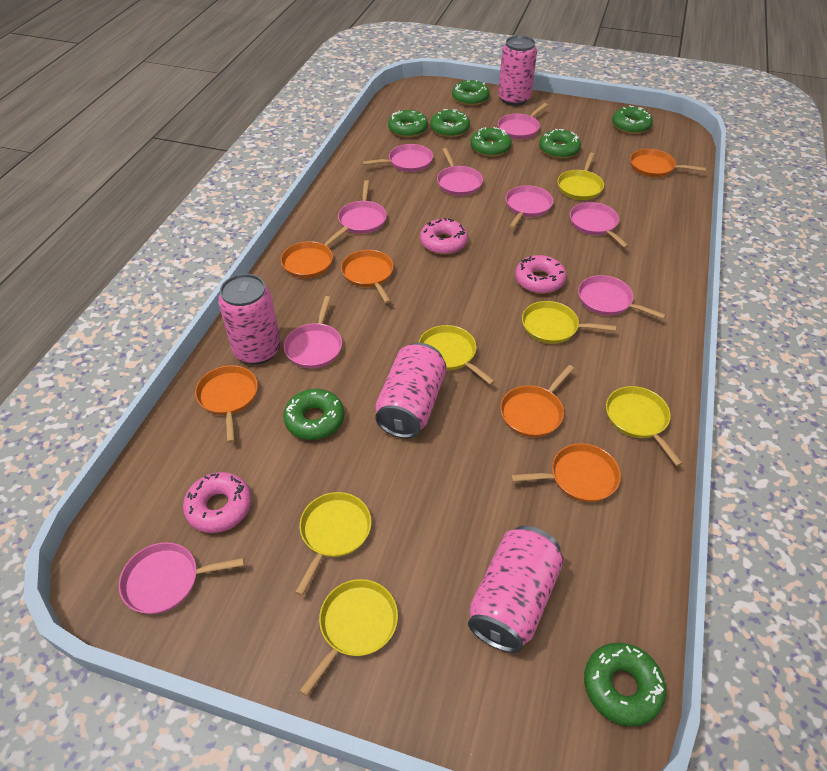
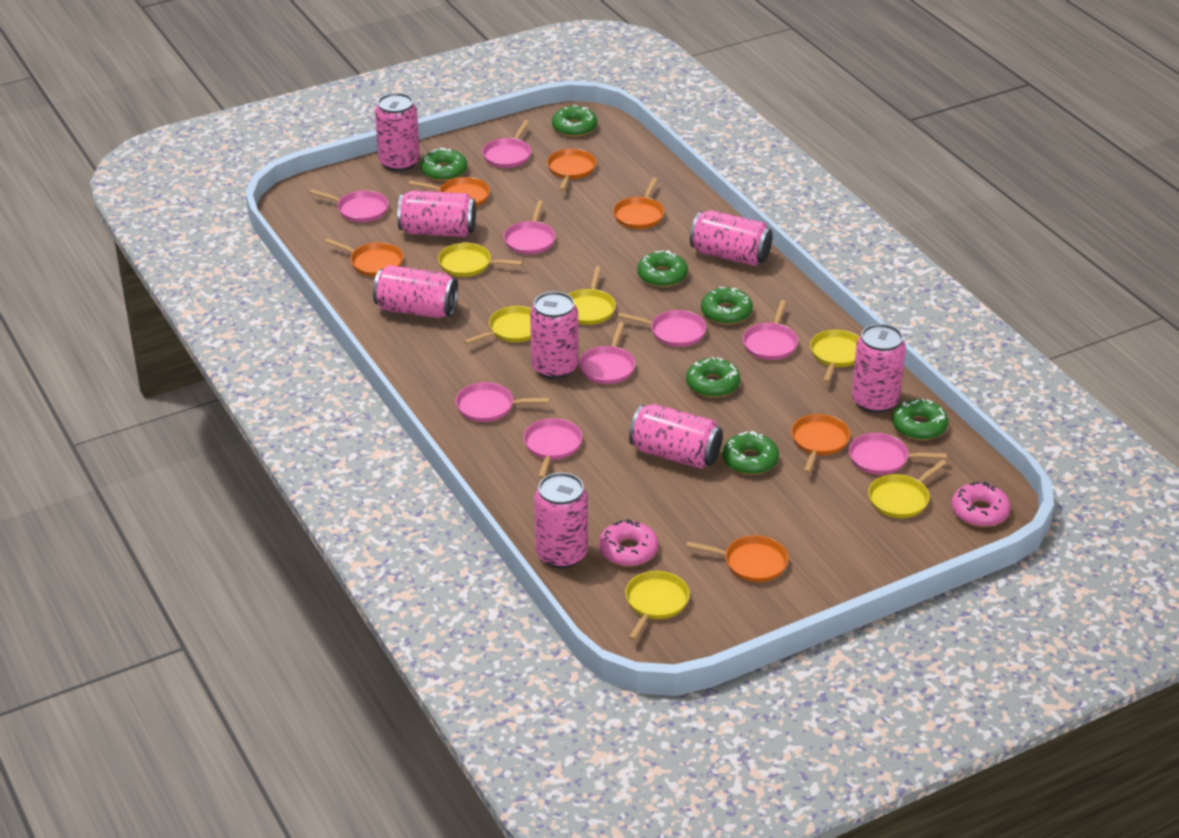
green donut: 8 -> 7
pink can: 4 -> 8
pink donut: 3 -> 2

